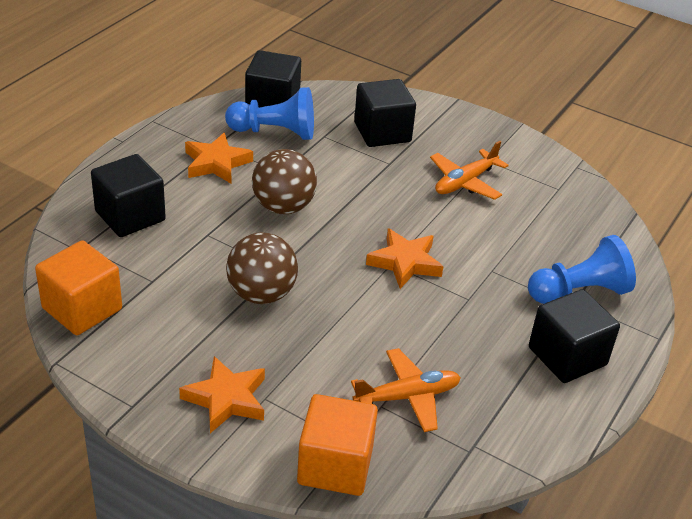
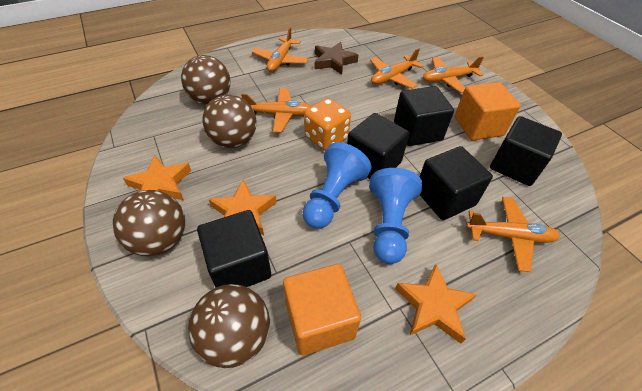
black cube: 4 -> 5
brown ball: 2 -> 4
brown star: 0 -> 1
orange dice: 0 -> 1
orange plane: 2 -> 5

